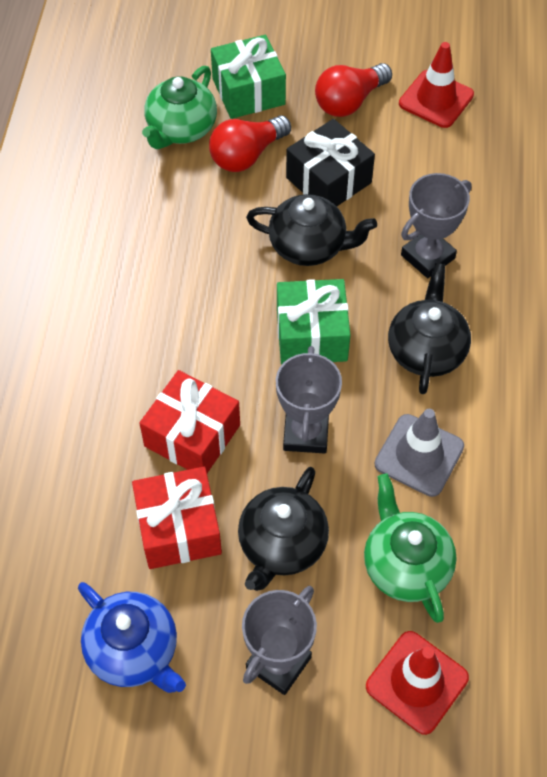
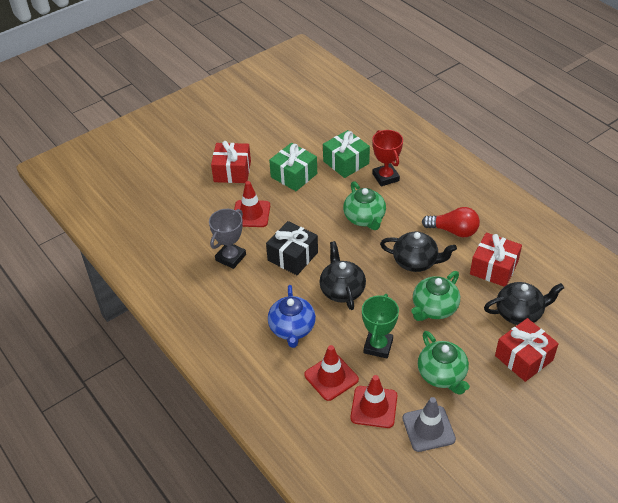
green teapot: 2 -> 3
green trophy: 0 -> 1
grey trophy: 3 -> 1
red gift: 2 -> 3
red light bulb: 2 -> 1
red traffic cone: 2 -> 3
red trophy: 0 -> 1

